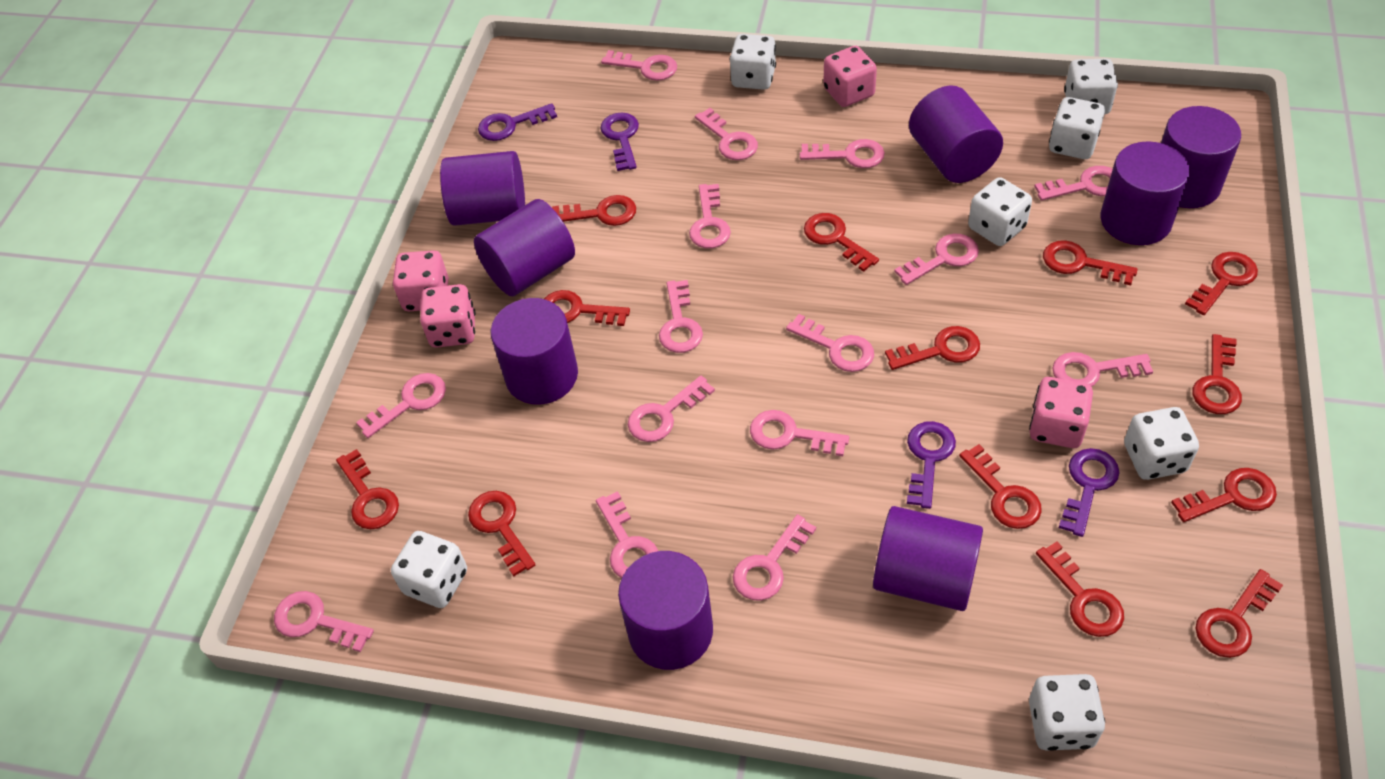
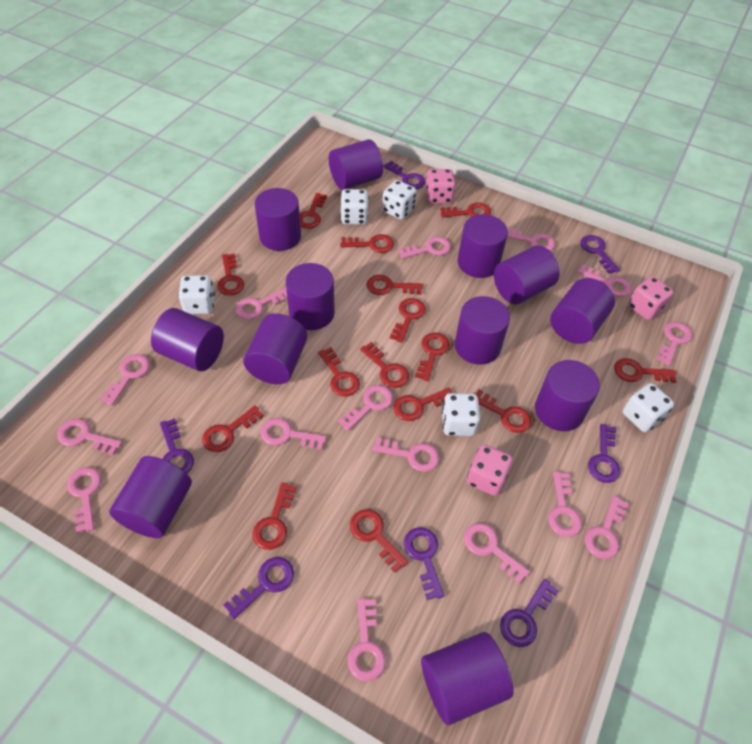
pink dice: 4 -> 3
purple cylinder: 8 -> 12
purple key: 4 -> 7
red key: 13 -> 15
white dice: 7 -> 5

